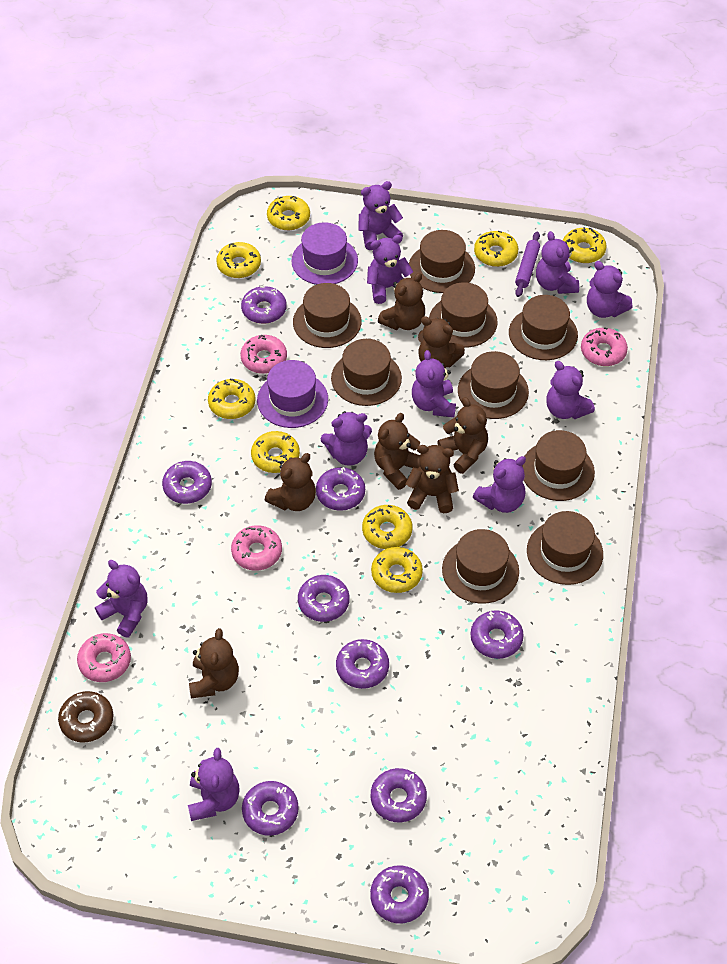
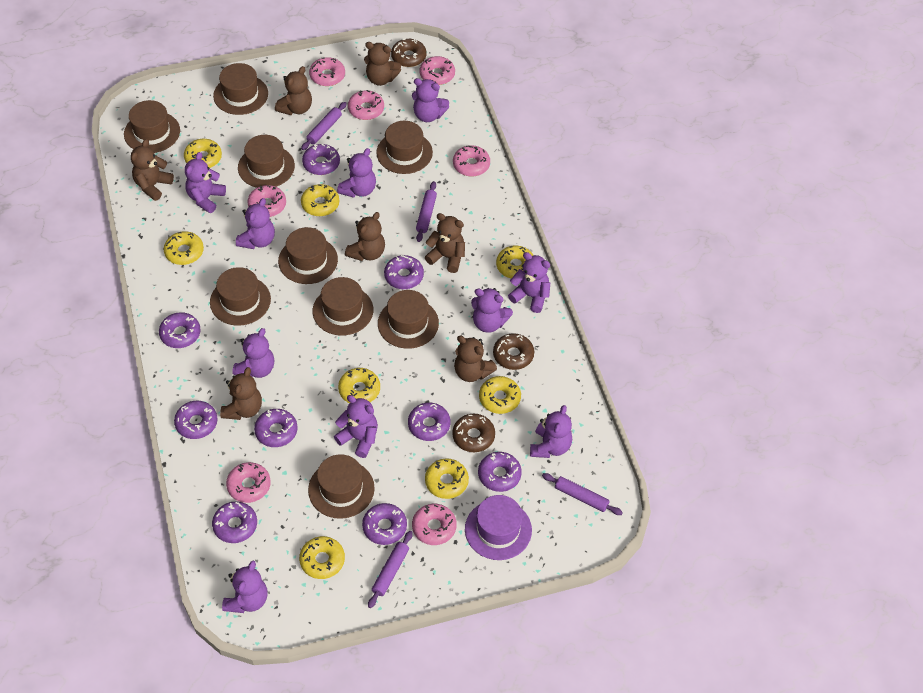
brown donut: 1 -> 3
pink donut: 4 -> 7
purple hat: 2 -> 1
purple rolling pin: 1 -> 4

